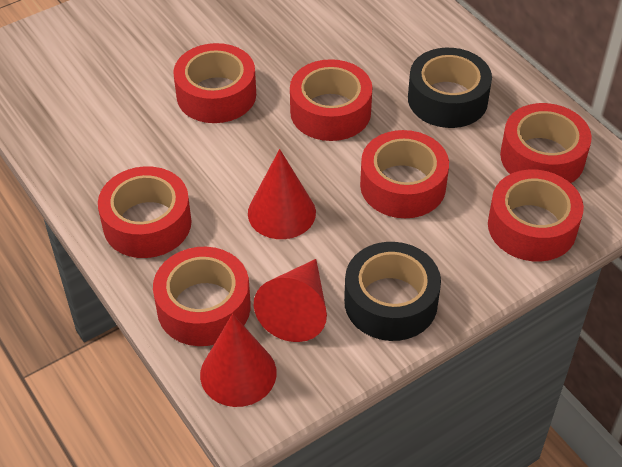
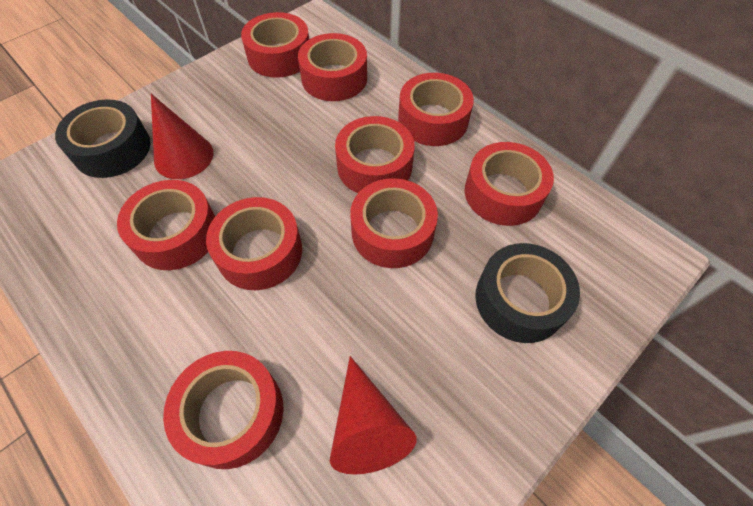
red cone: 3 -> 2
red tape: 7 -> 9

